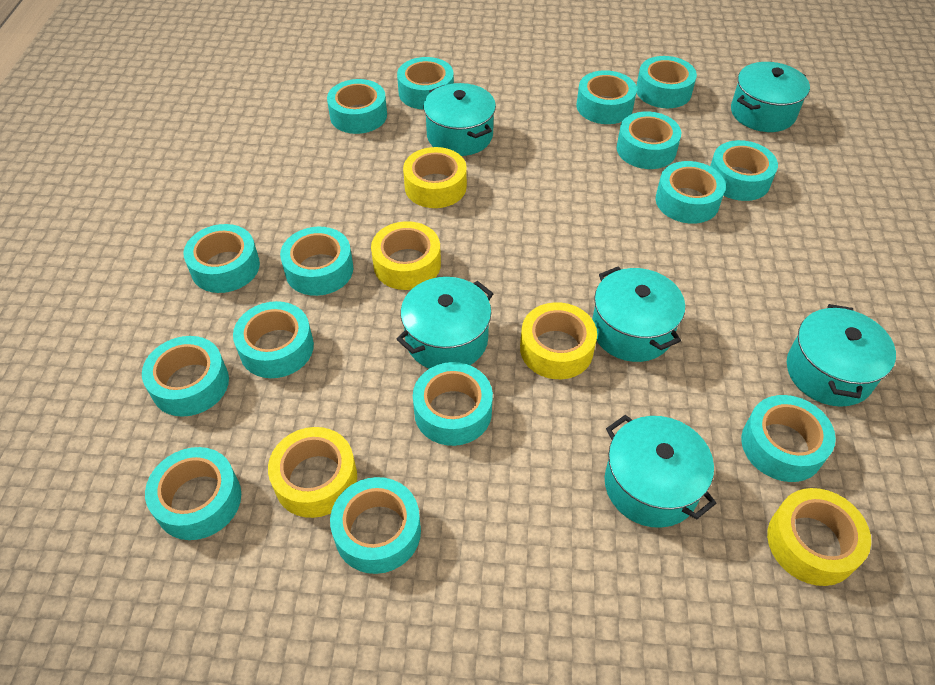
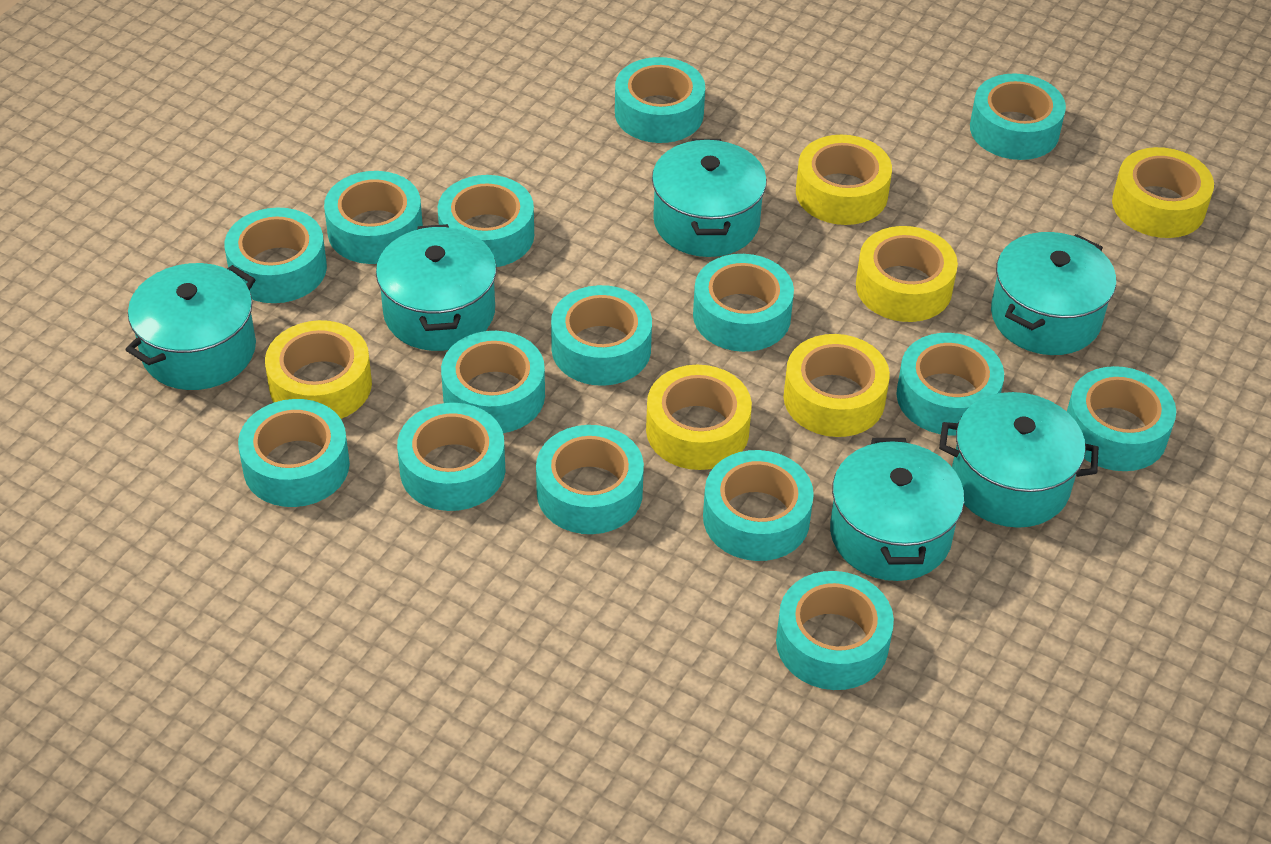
yellow tape: 5 -> 6

